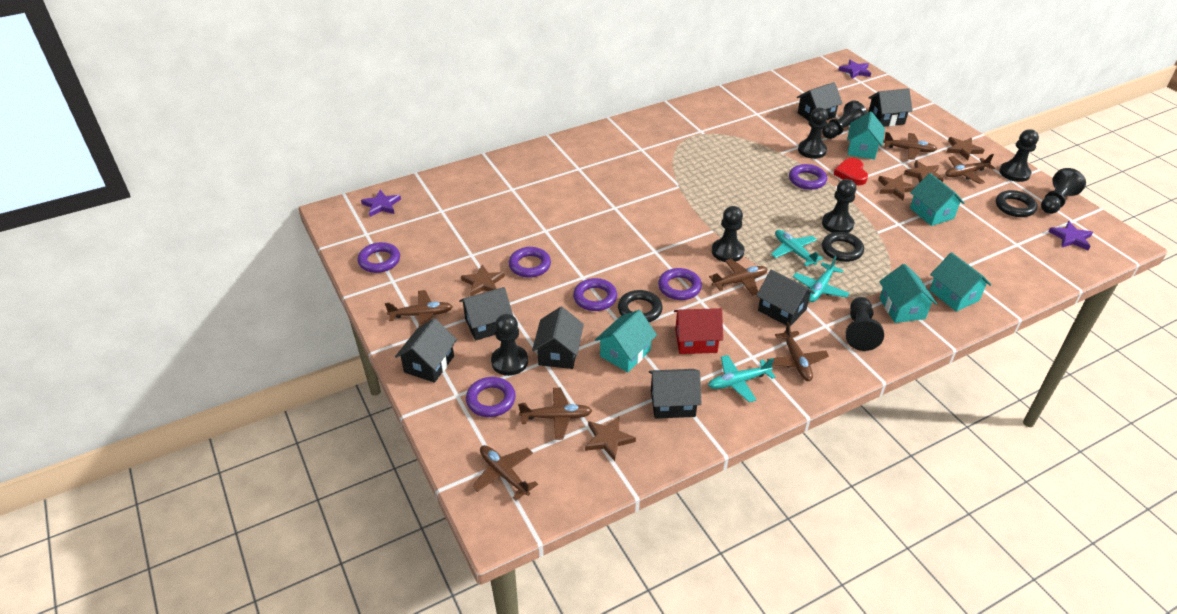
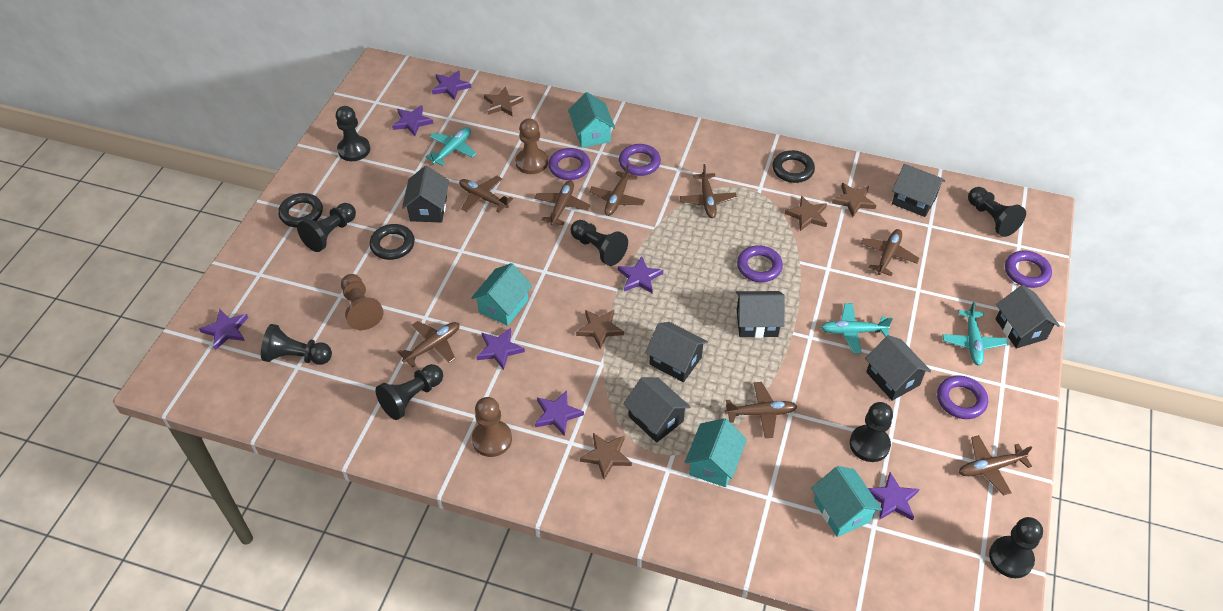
brown pawn: 0 -> 3
brown plane: 7 -> 8
purple ring: 6 -> 5
purple star: 3 -> 7
red heart: 1 -> 0
red house: 1 -> 0
turquoise house: 5 -> 4

